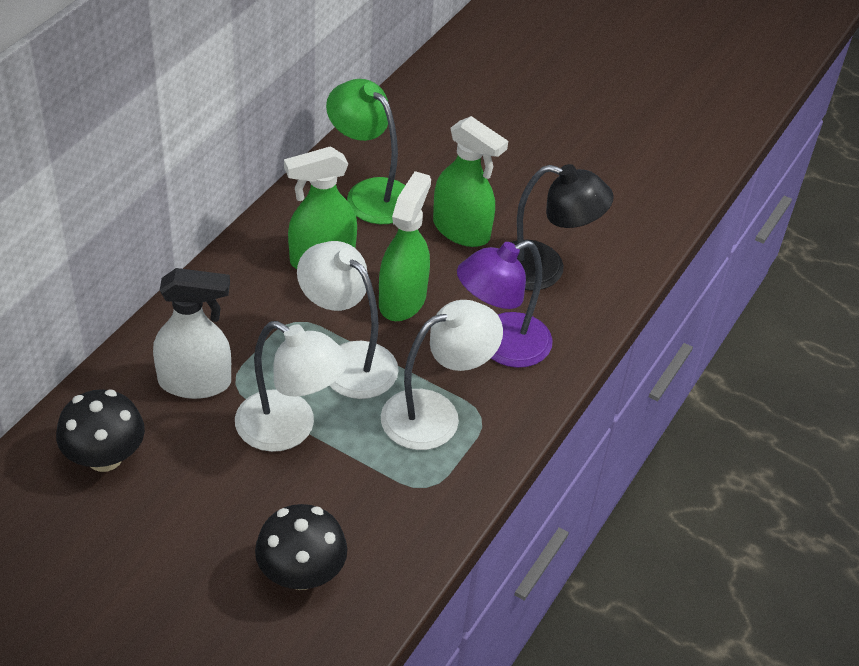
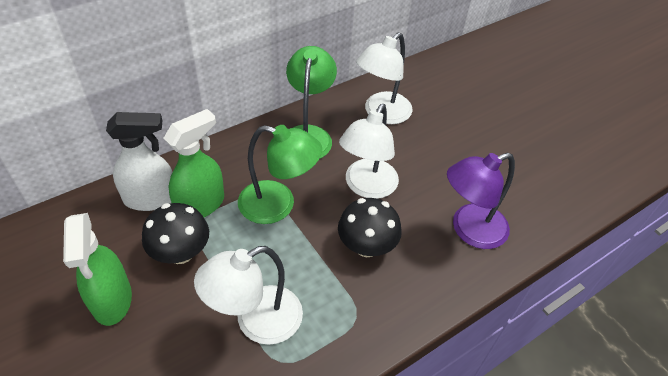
black lamp: 1 -> 0
green lamp: 1 -> 2
green spray bottle: 3 -> 2

